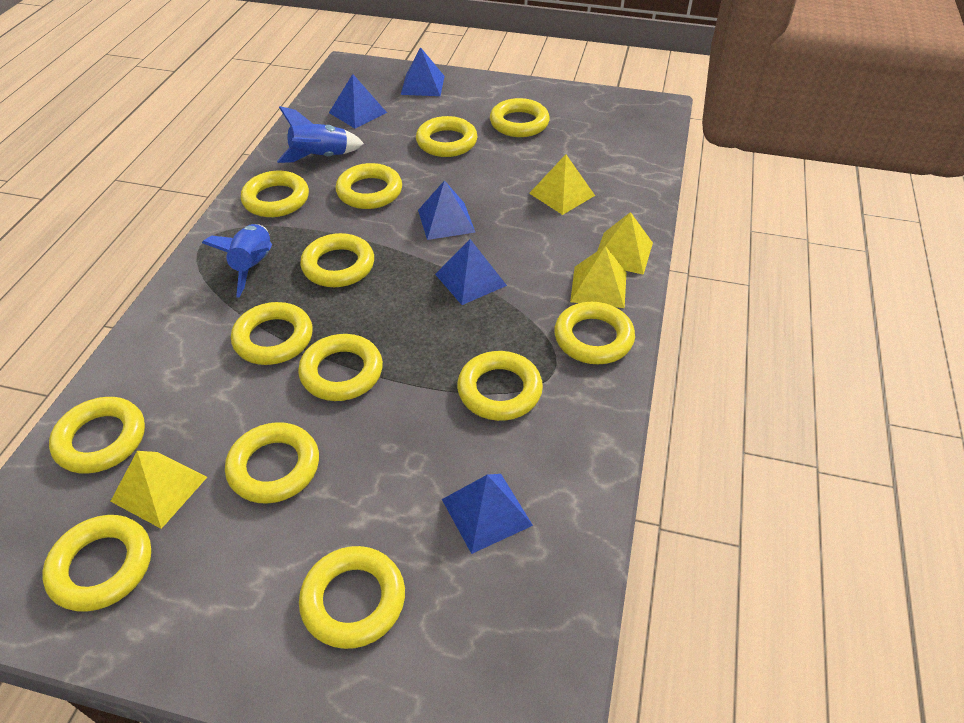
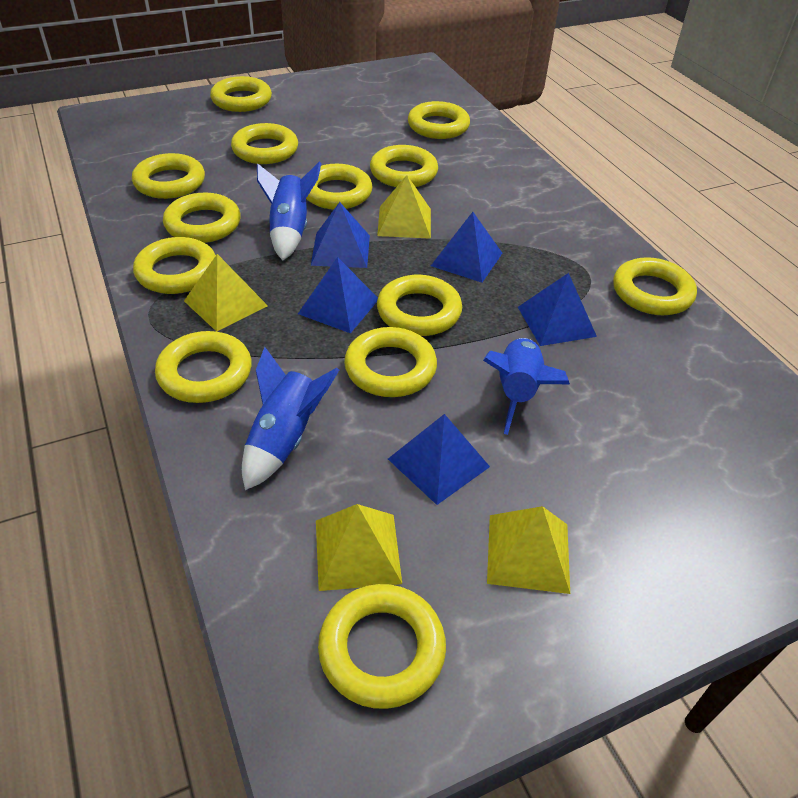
blue rocket: 2 -> 3

